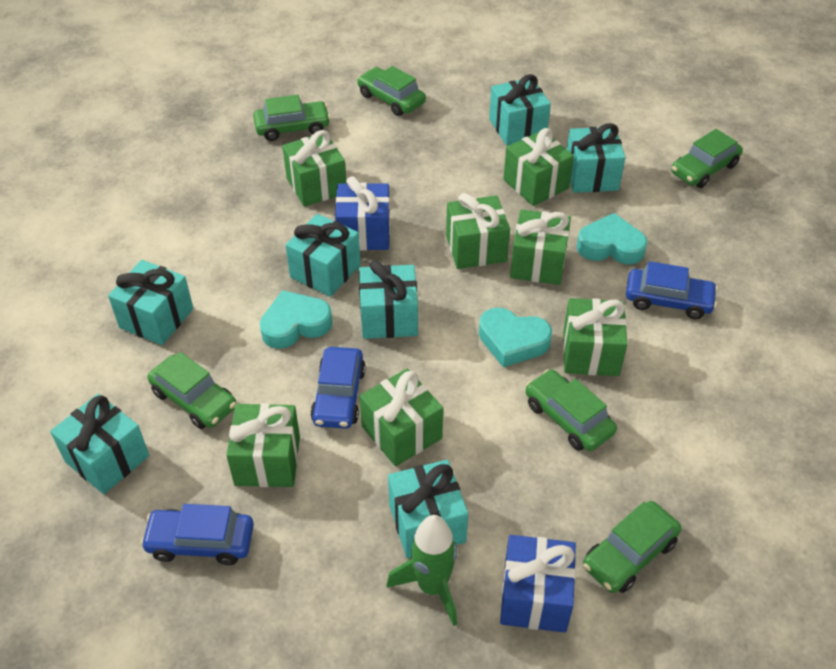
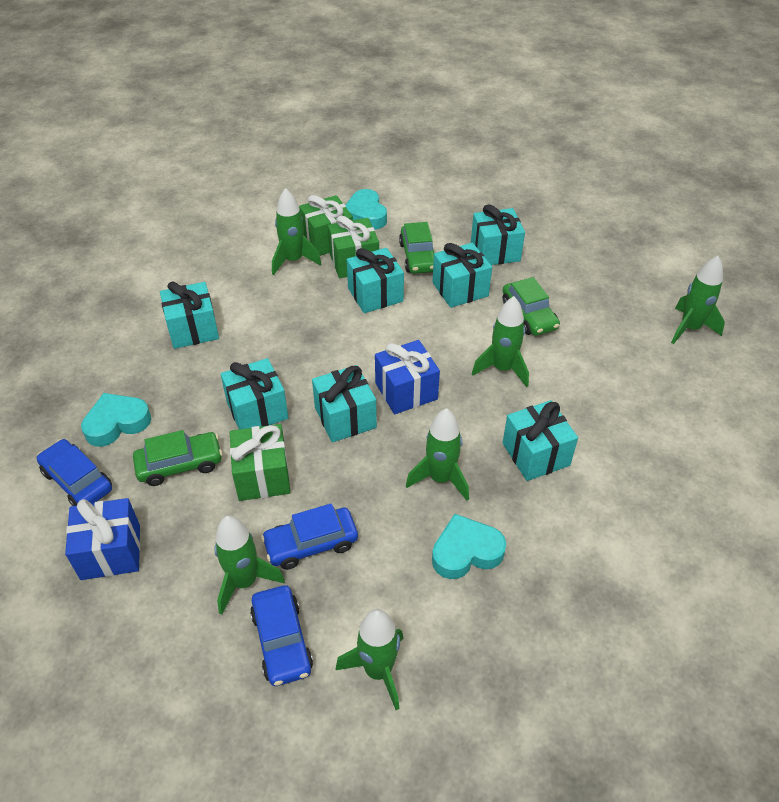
green car: 6 -> 3
green gift: 7 -> 3
green rocket: 1 -> 6

